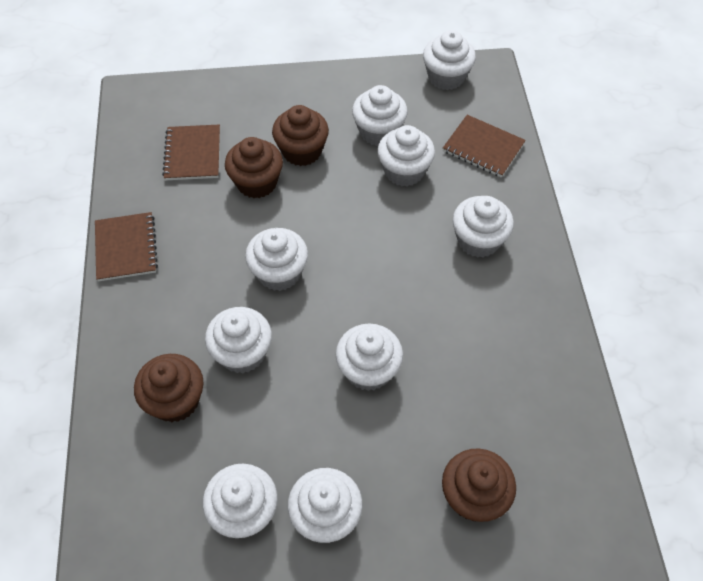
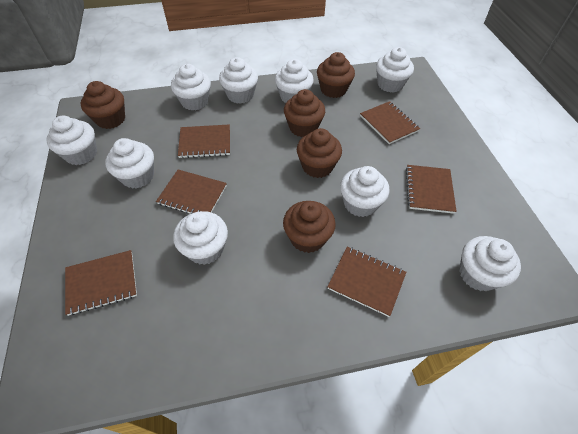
brown cupcake: 4 -> 5
brown notebook: 3 -> 6

